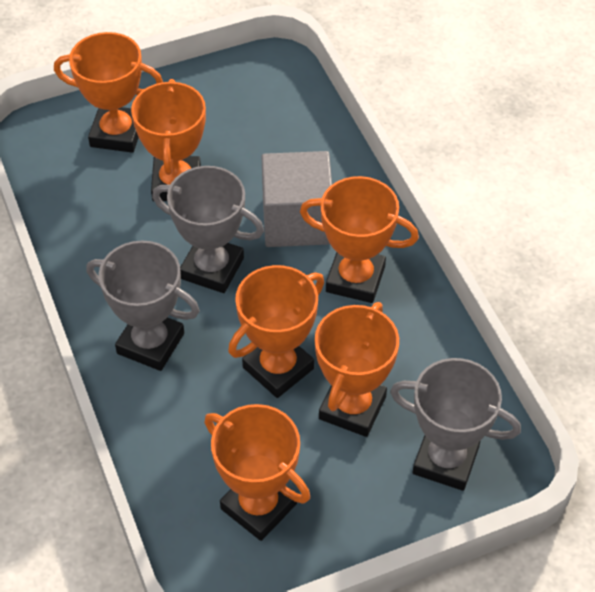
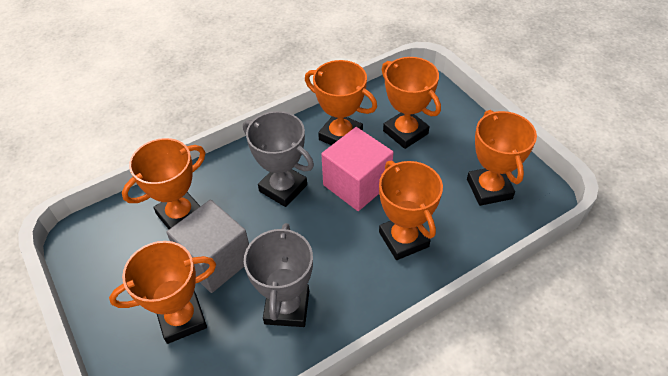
grey trophy: 3 -> 2
pink cube: 0 -> 1

